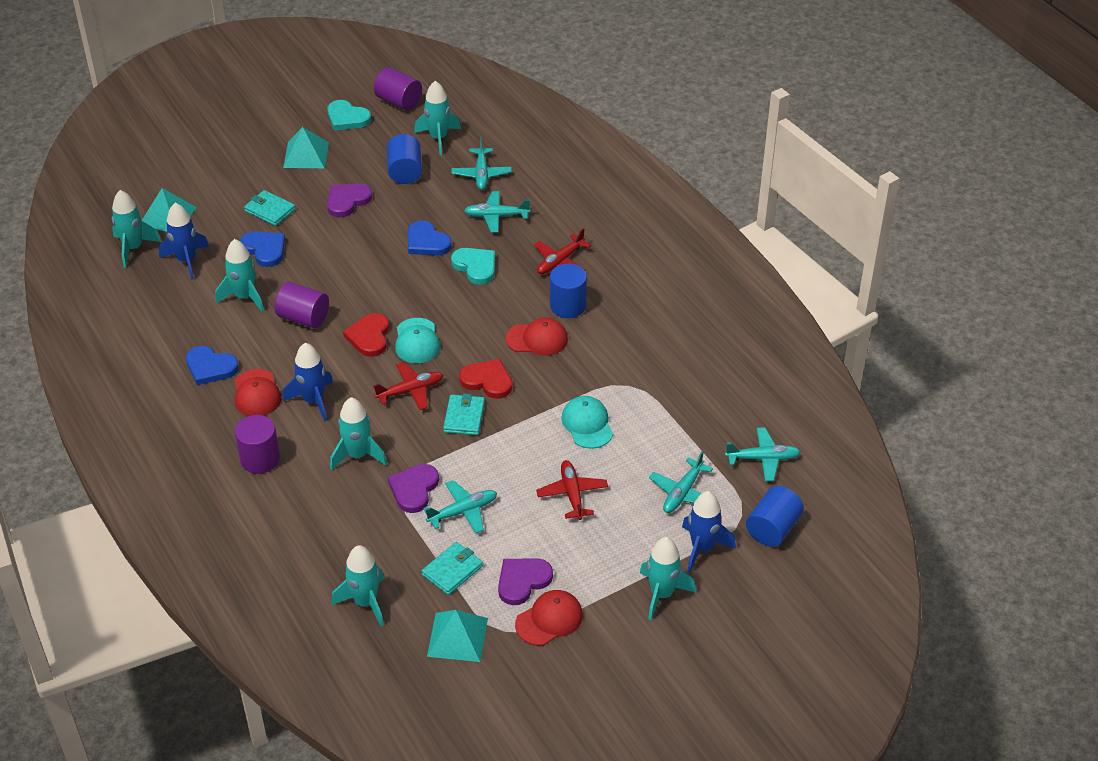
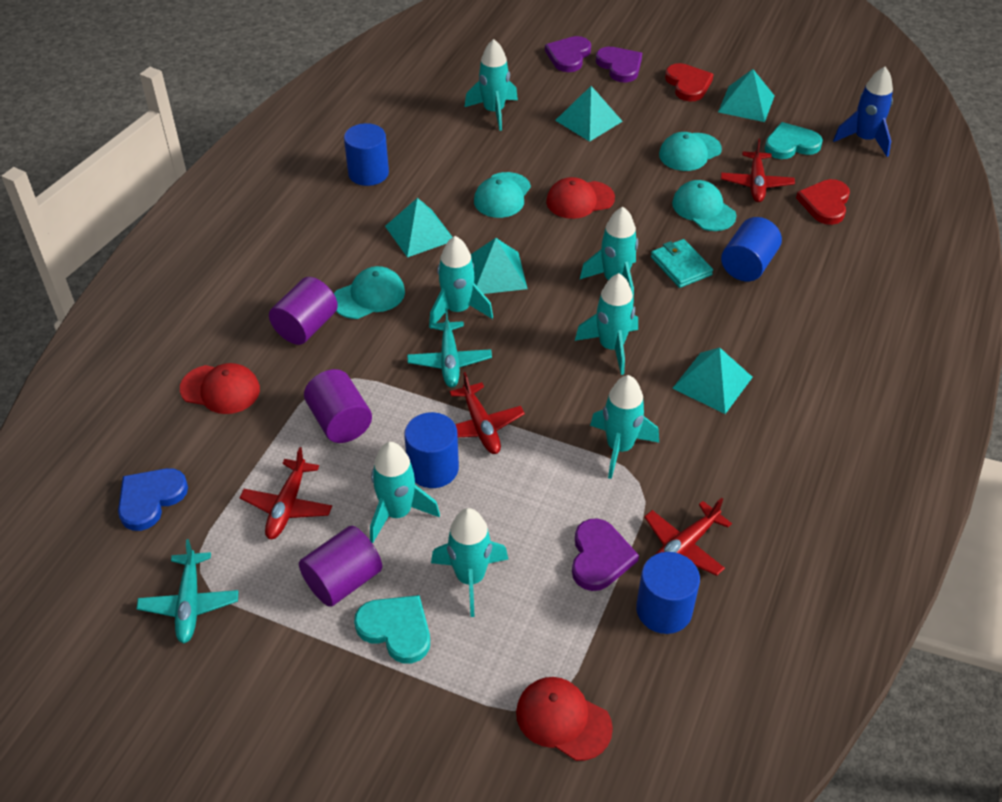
blue cylinder: 3 -> 4
blue heart: 3 -> 1
blue rocket: 3 -> 1
red plane: 3 -> 4
turquoise cap: 2 -> 4
turquoise plane: 5 -> 2
turquoise pyramid: 3 -> 5
turquoise rocket: 6 -> 7
turquoise wallet: 3 -> 1

